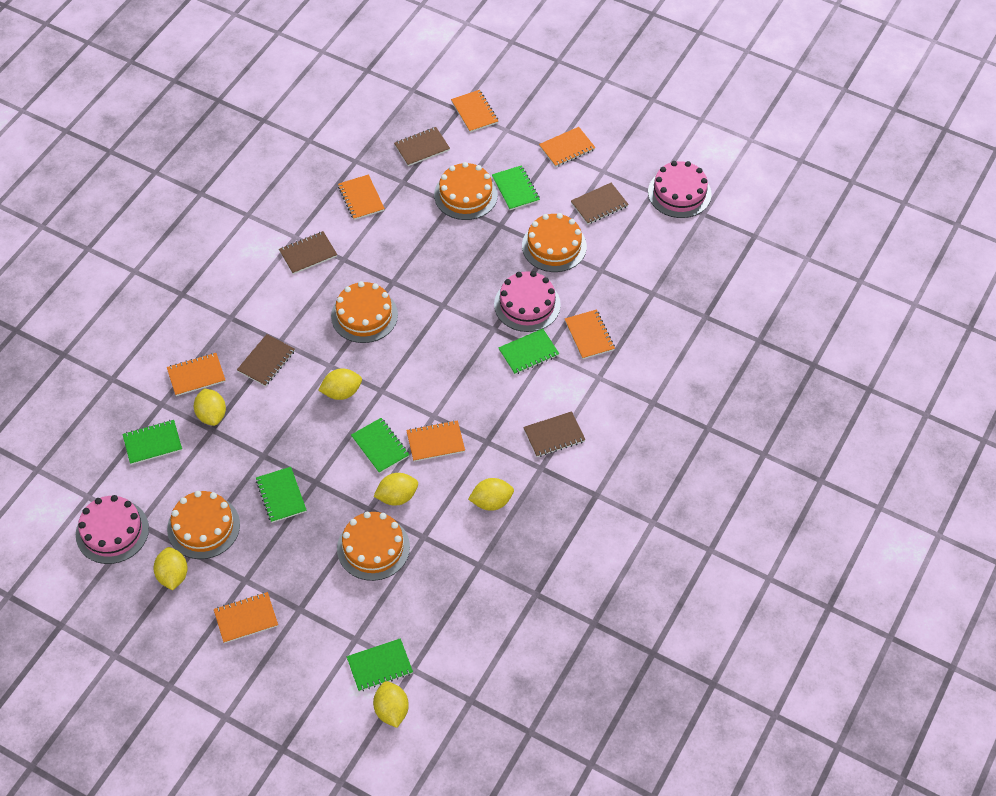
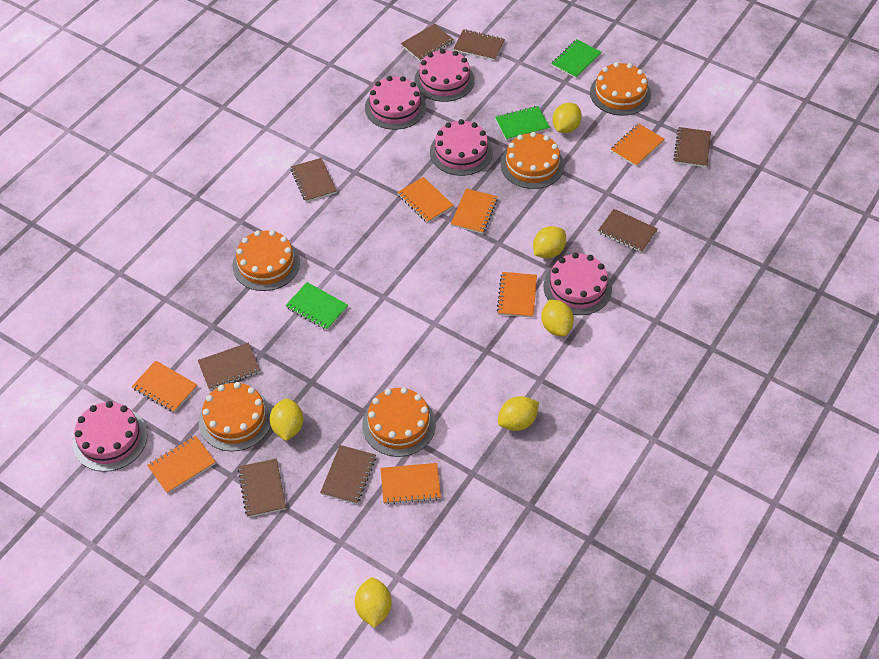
brown notebook: 5 -> 8
green notebook: 6 -> 3
pink cake: 3 -> 5

